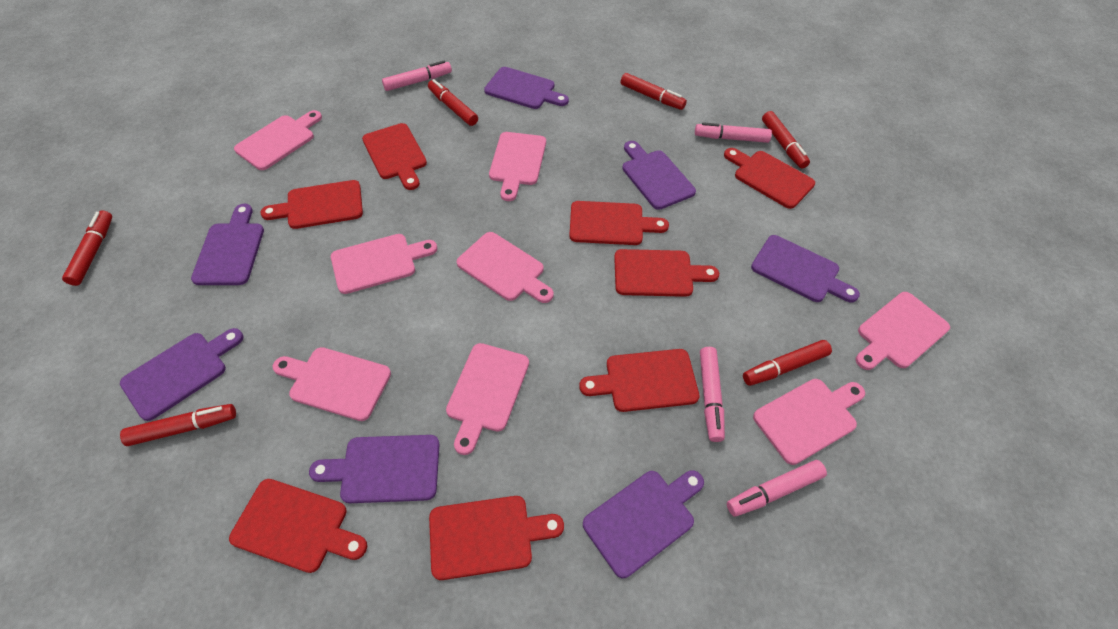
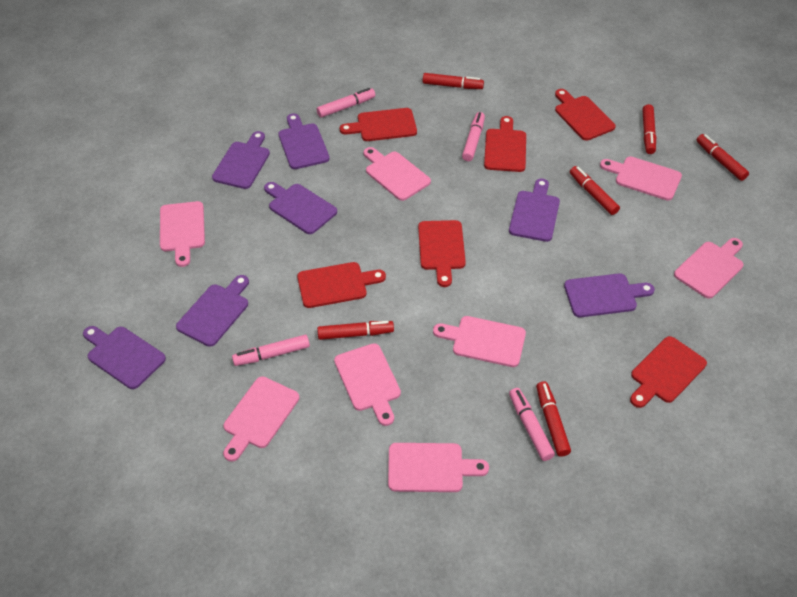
red cutting board: 8 -> 6

